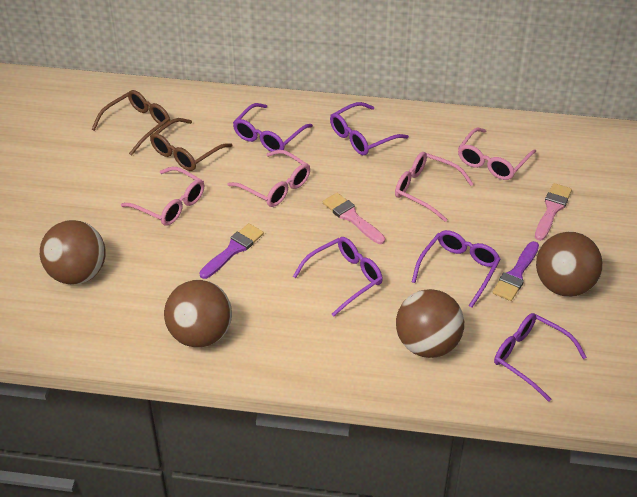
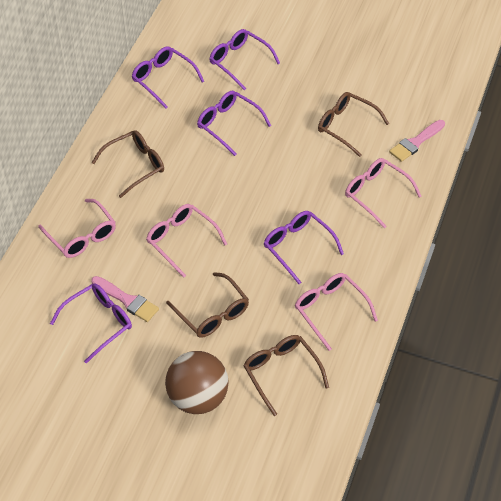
brown ball: 4 -> 1
brown glasses: 2 -> 4
purple brush: 2 -> 0

